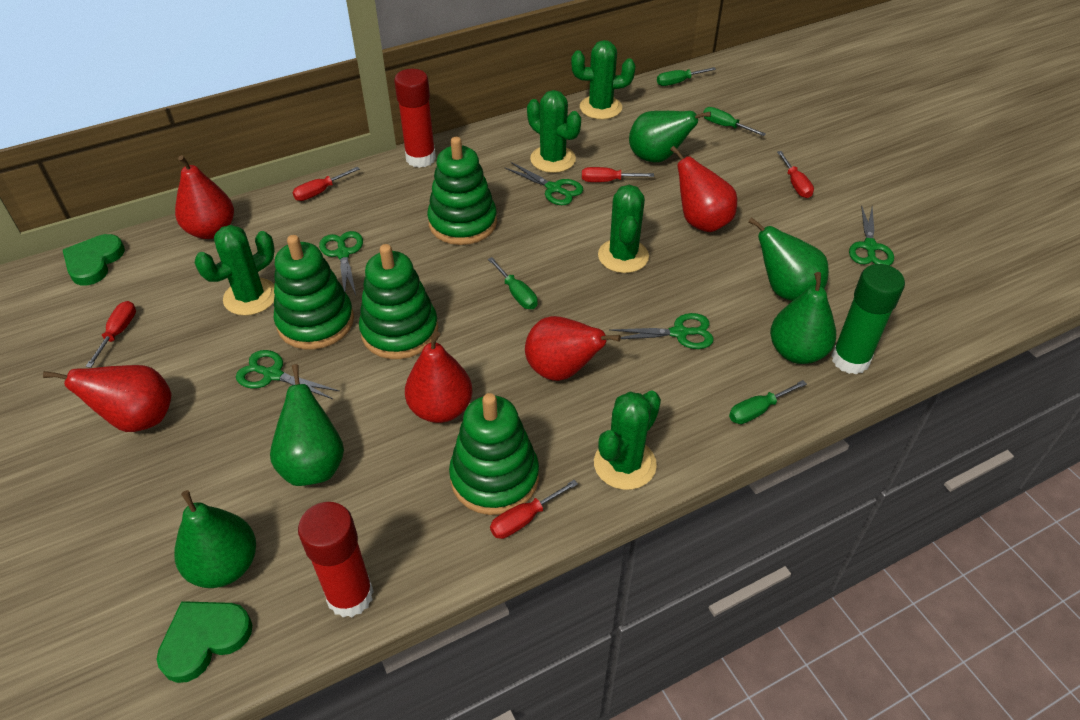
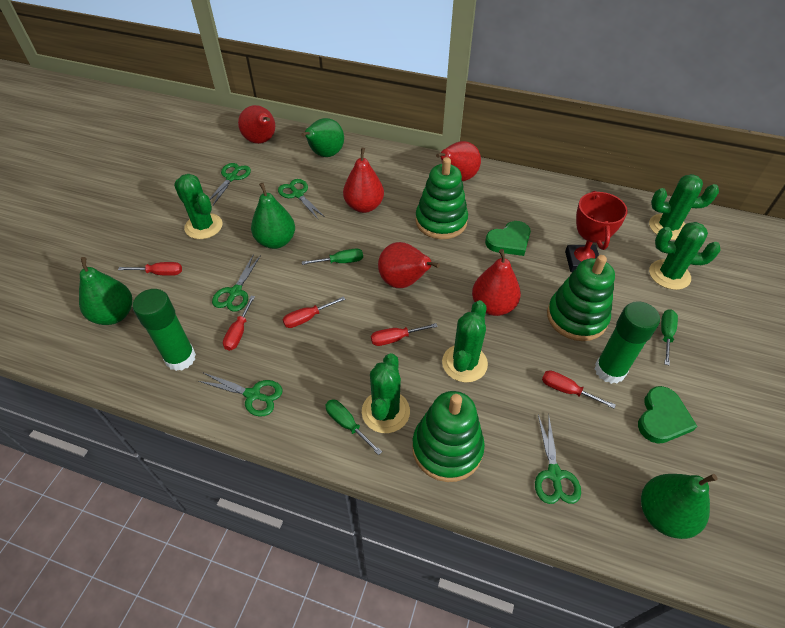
green glue stick: 1 -> 2
green pear: 5 -> 4
green screwdriver: 4 -> 3
green stacking toy: 4 -> 3
red glue stick: 2 -> 0
red trophy: 0 -> 1

